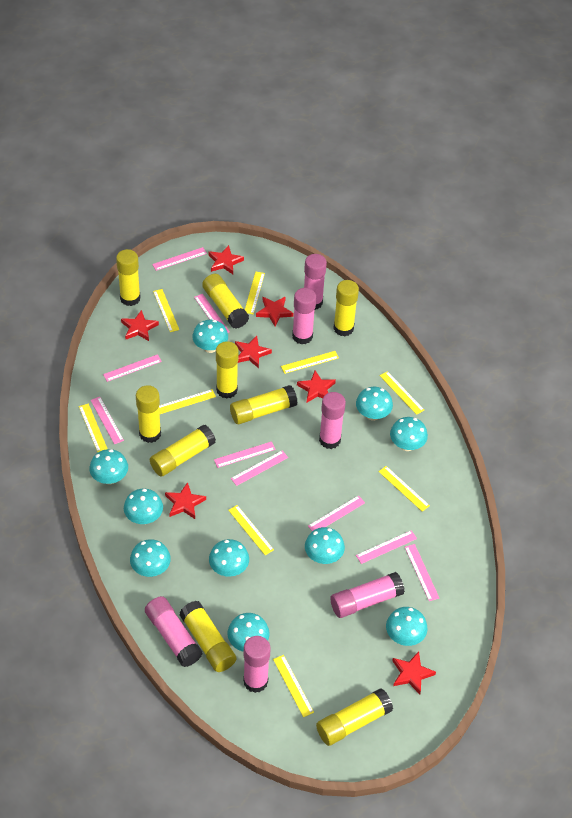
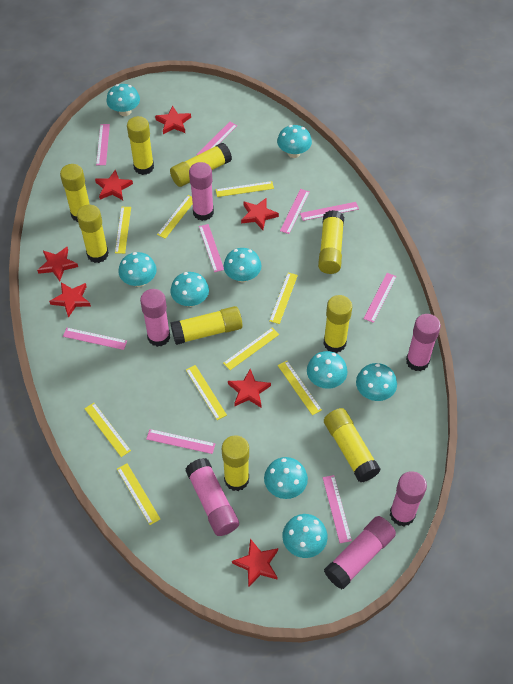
turquoise mushroom: 10 -> 9

